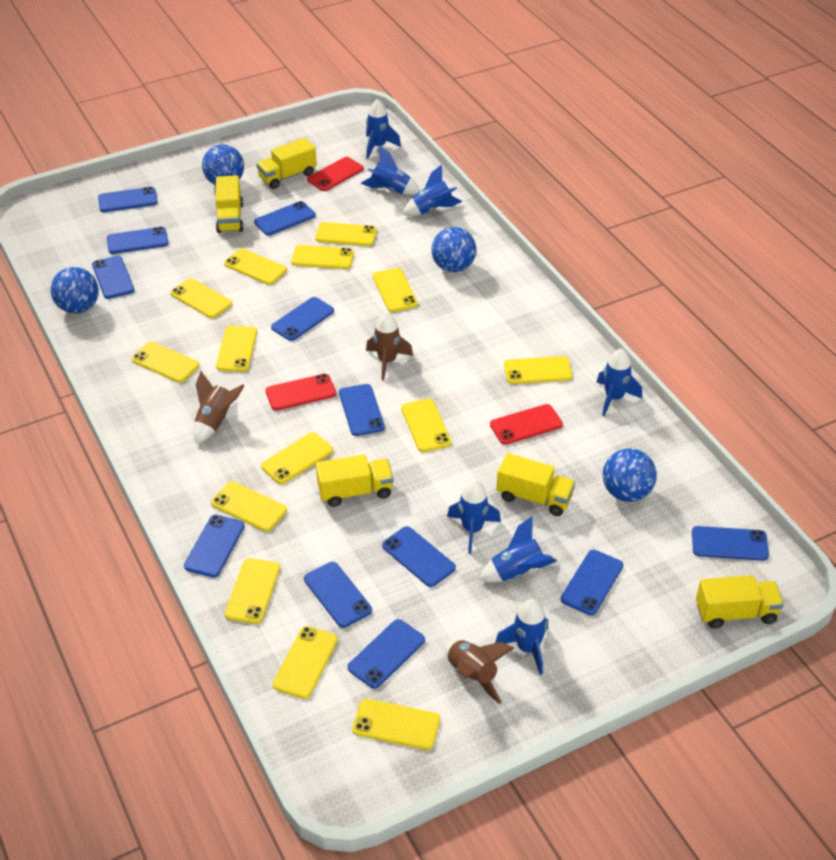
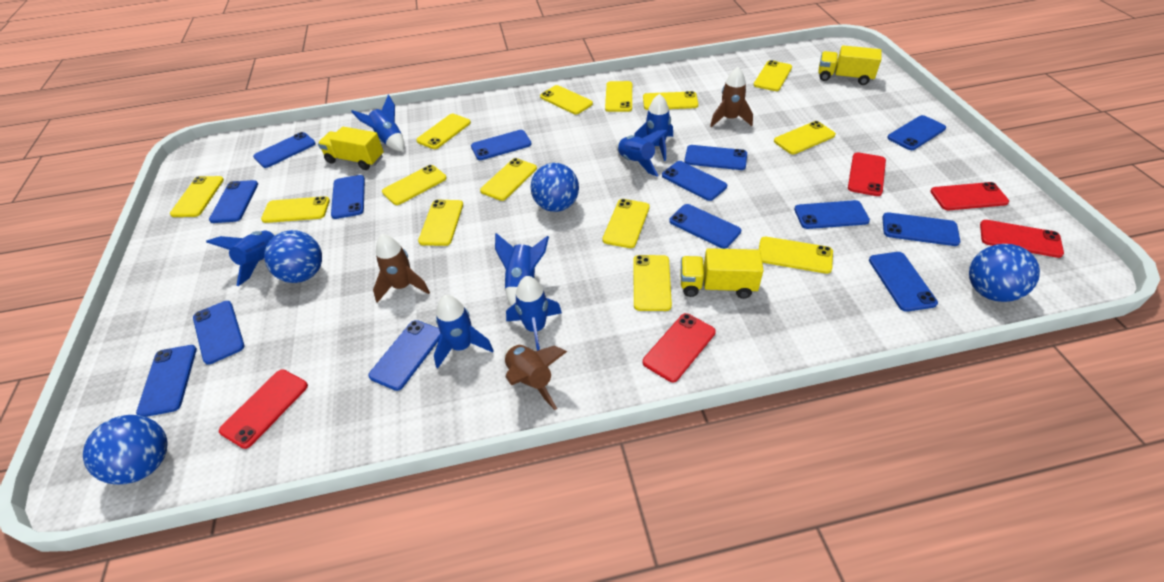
blue phone: 12 -> 14
red phone: 3 -> 5
yellow truck: 5 -> 3

